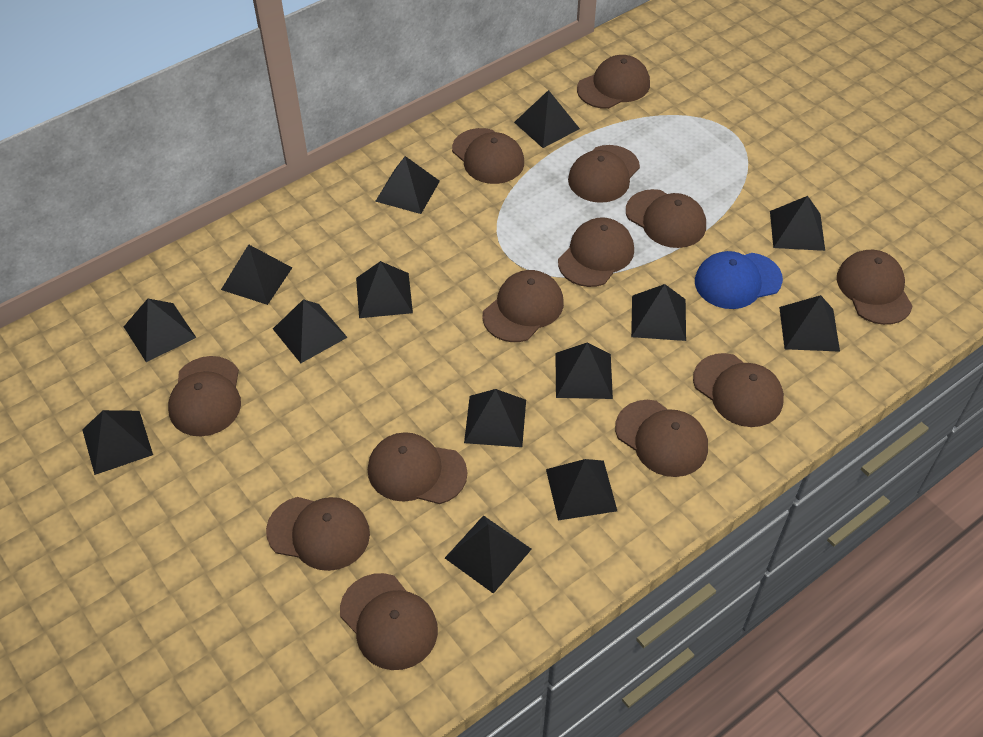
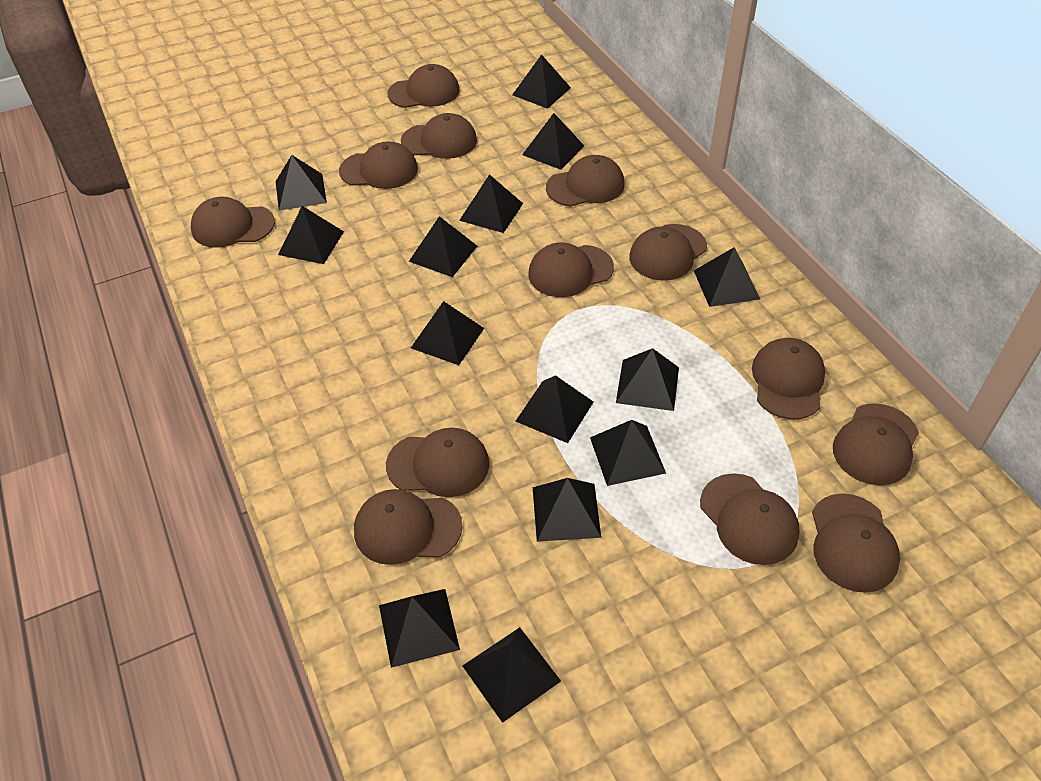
blue cap: 1 -> 0

